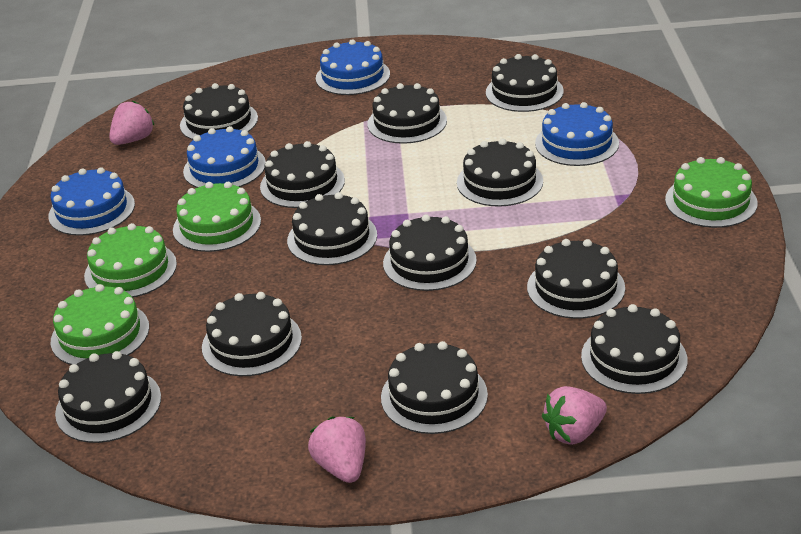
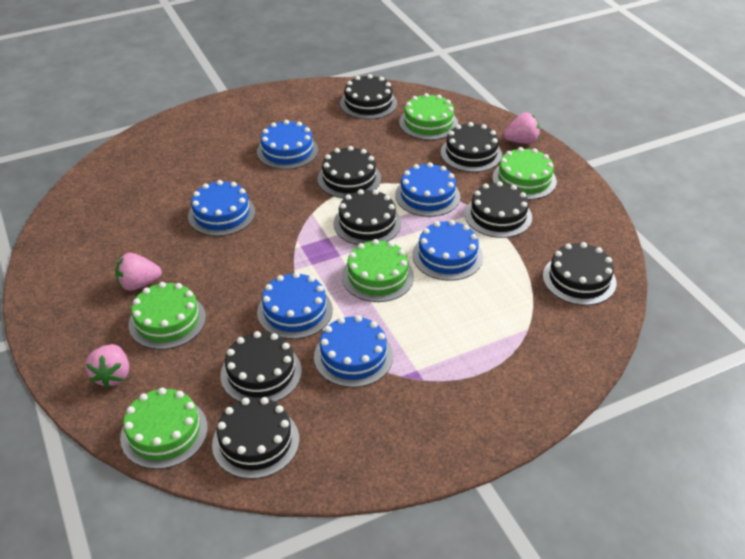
black cake: 12 -> 8
blue cake: 4 -> 6
green cake: 4 -> 5

